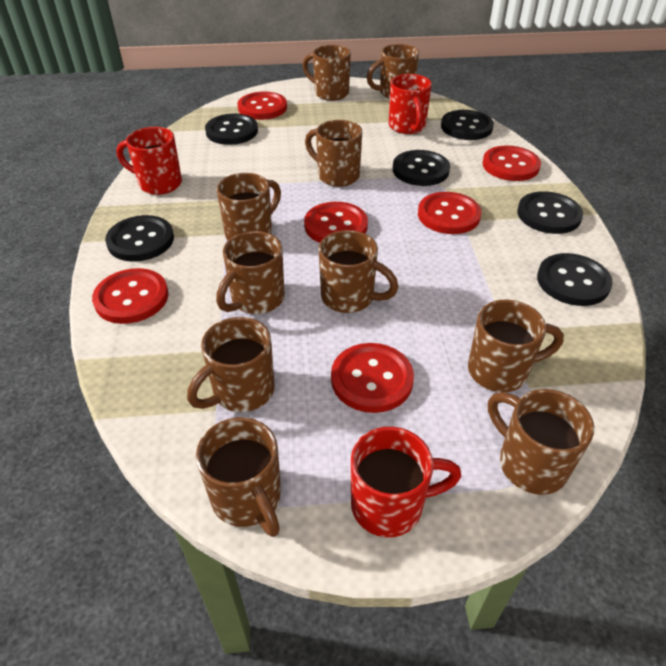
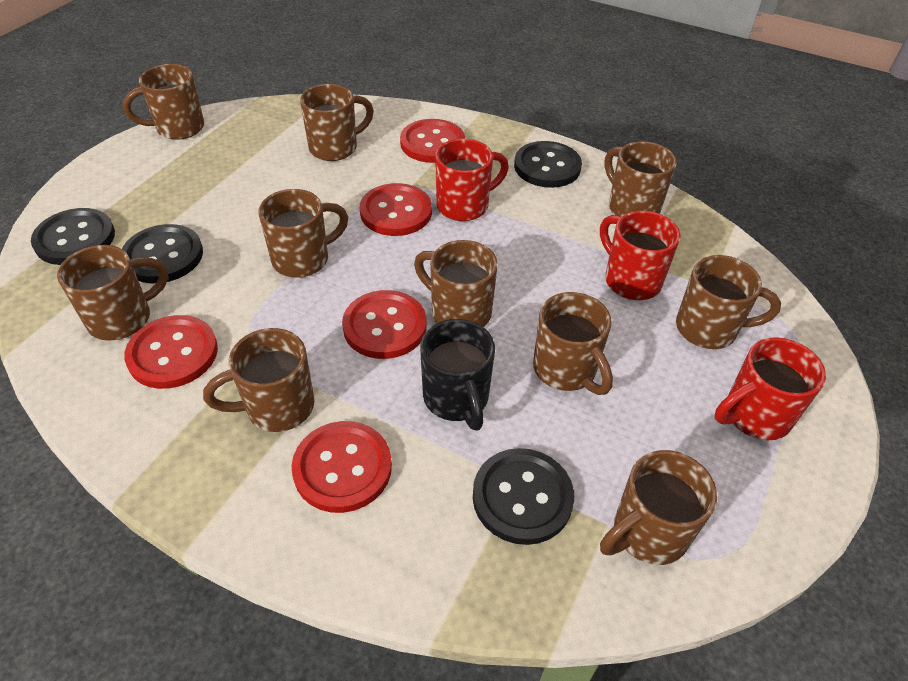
black button: 6 -> 4
black mug: 0 -> 1
red button: 6 -> 5

